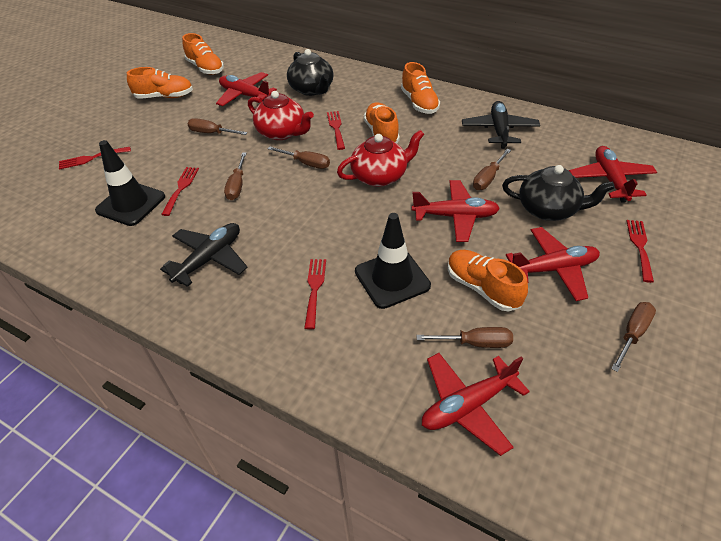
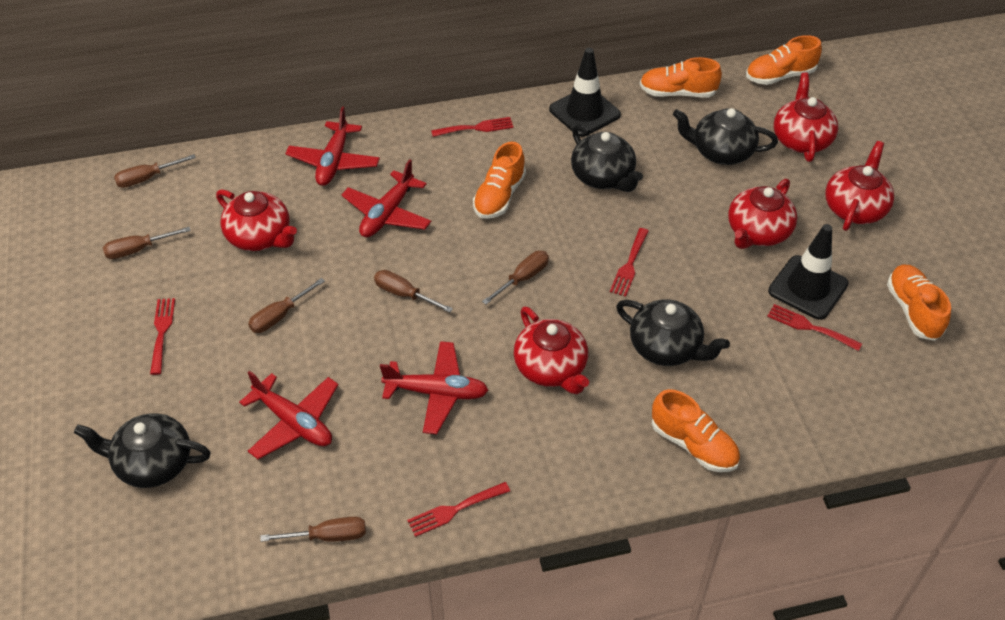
black plane: 2 -> 0
black teapot: 2 -> 4
red plane: 5 -> 4
red teapot: 2 -> 5

